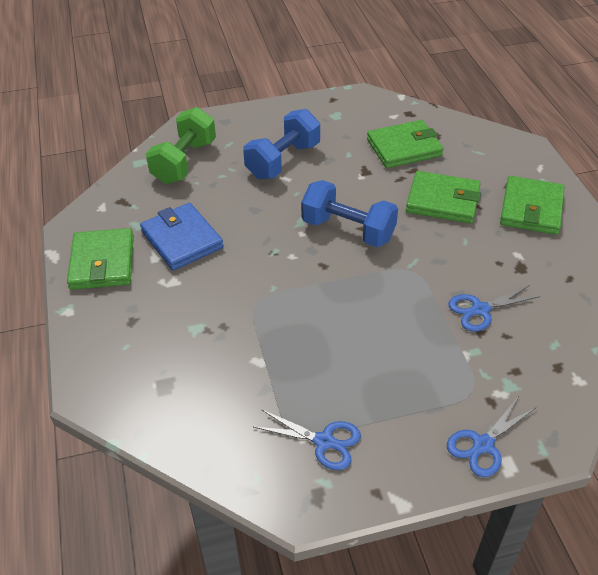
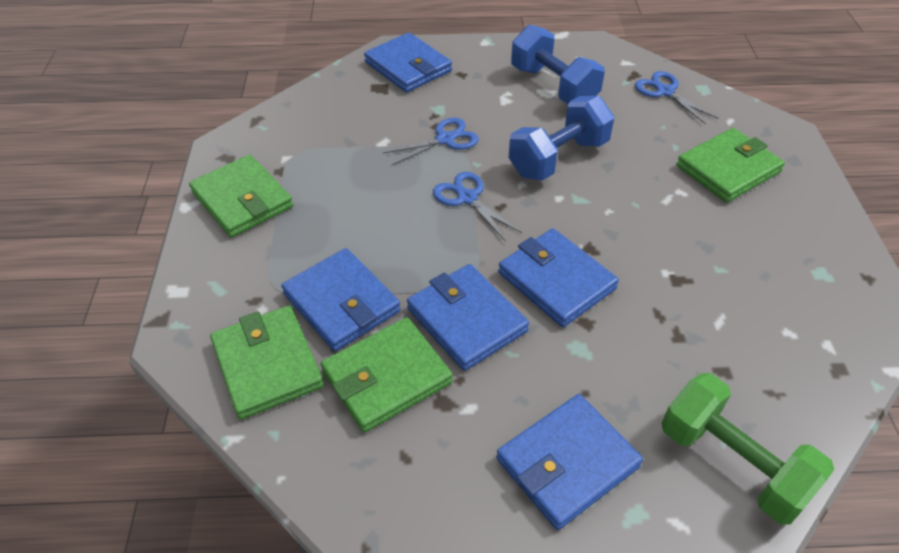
blue wallet: 1 -> 5

